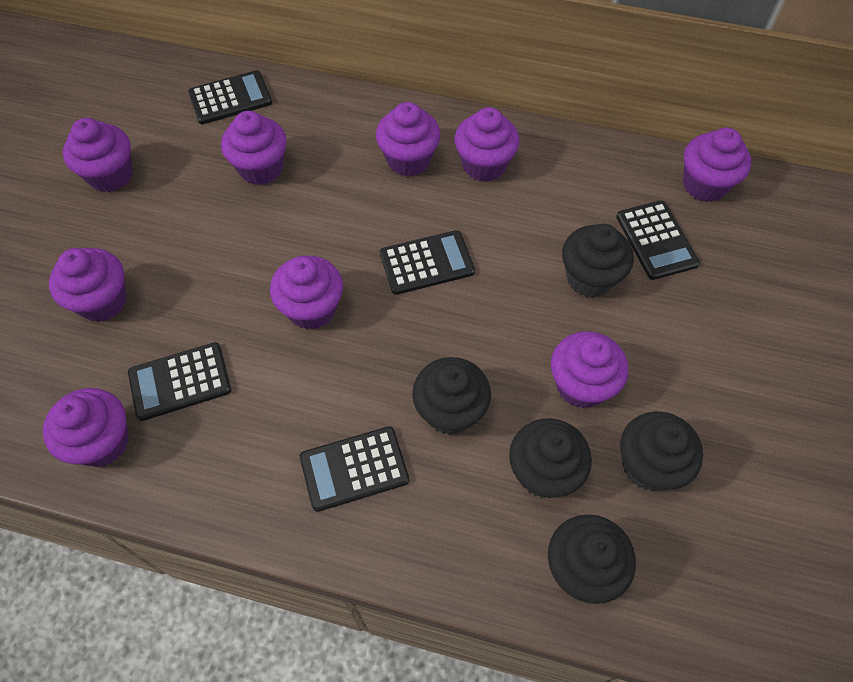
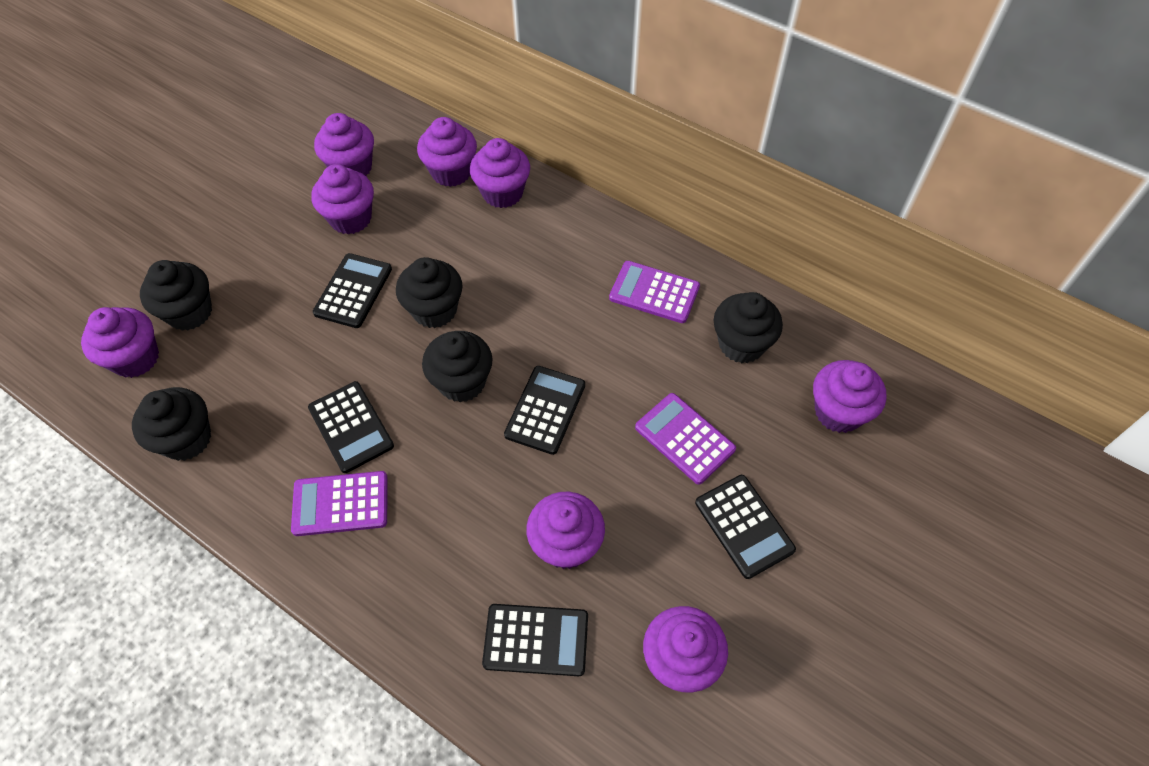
purple calculator: 0 -> 3
purple cupcake: 9 -> 8

